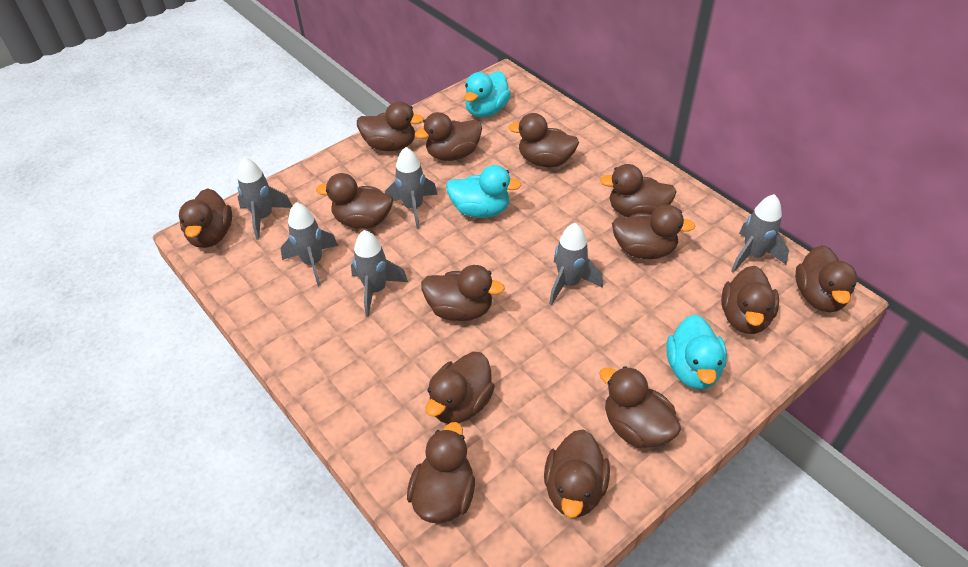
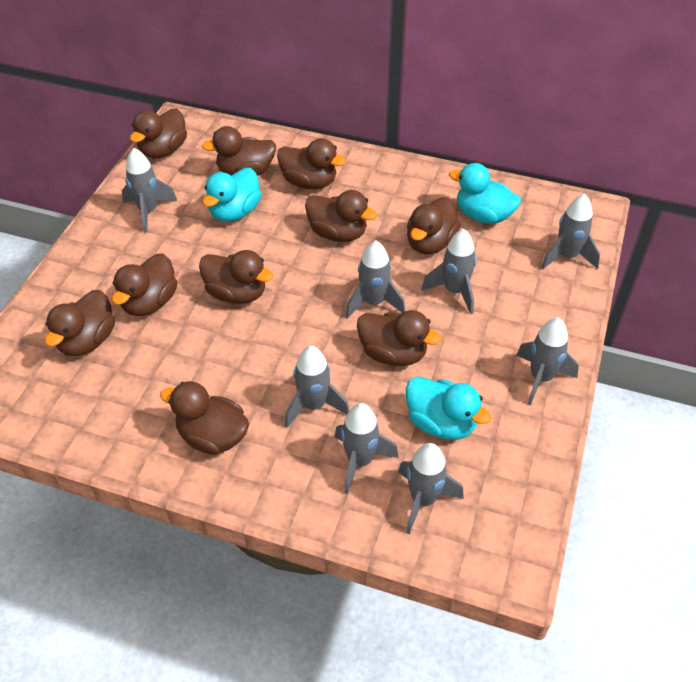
brown duck: 14 -> 10
grey rocket: 6 -> 8

